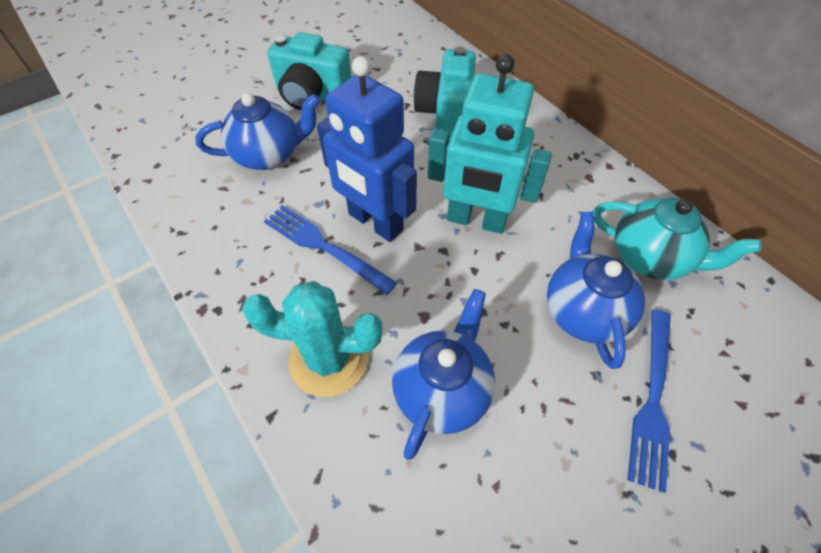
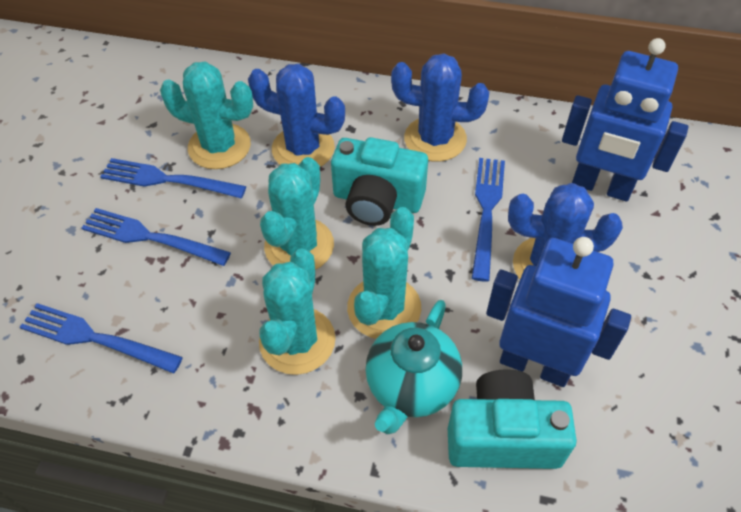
blue cactus: 0 -> 3
blue fork: 2 -> 4
blue robot: 1 -> 2
blue teapot: 3 -> 0
turquoise cactus: 1 -> 4
turquoise robot: 1 -> 0

